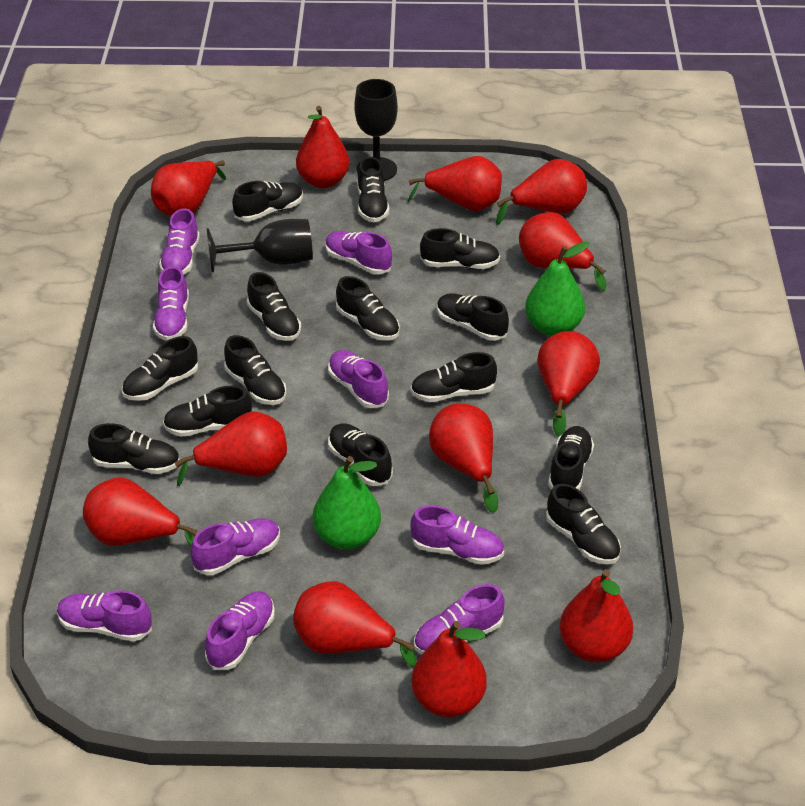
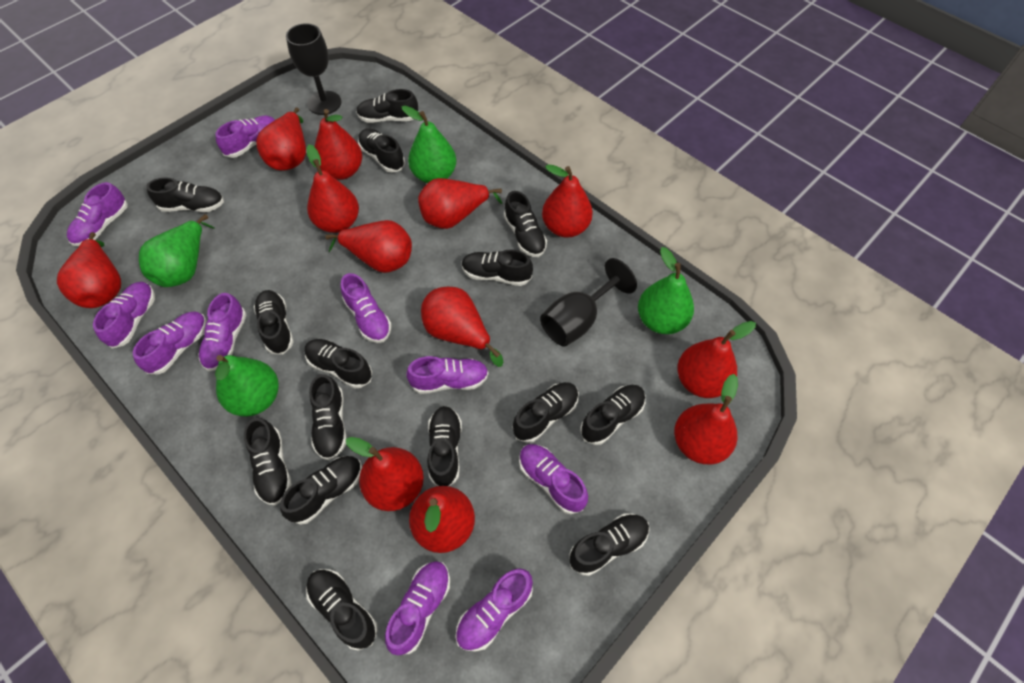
black shoe: 14 -> 15
green pear: 2 -> 4
purple shoe: 9 -> 10

